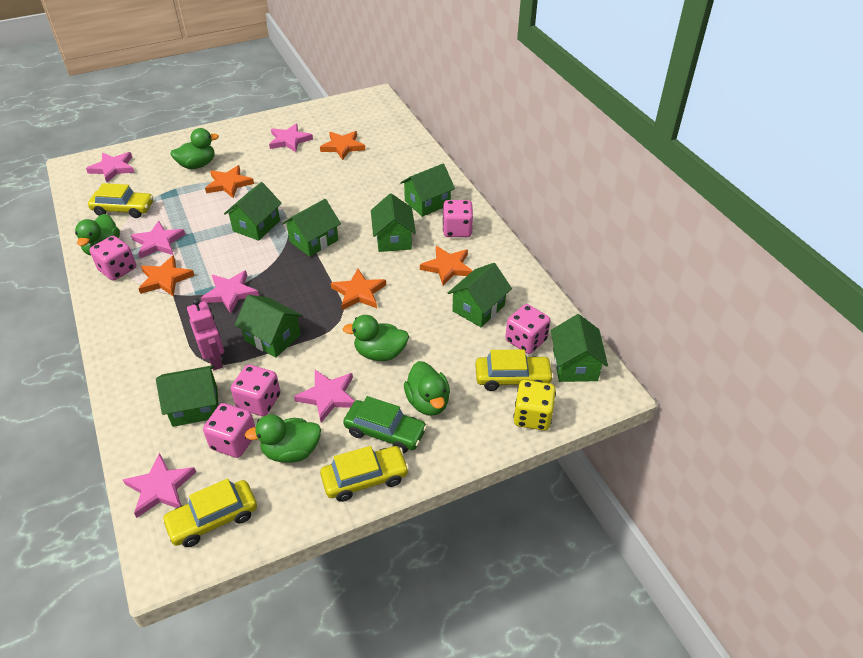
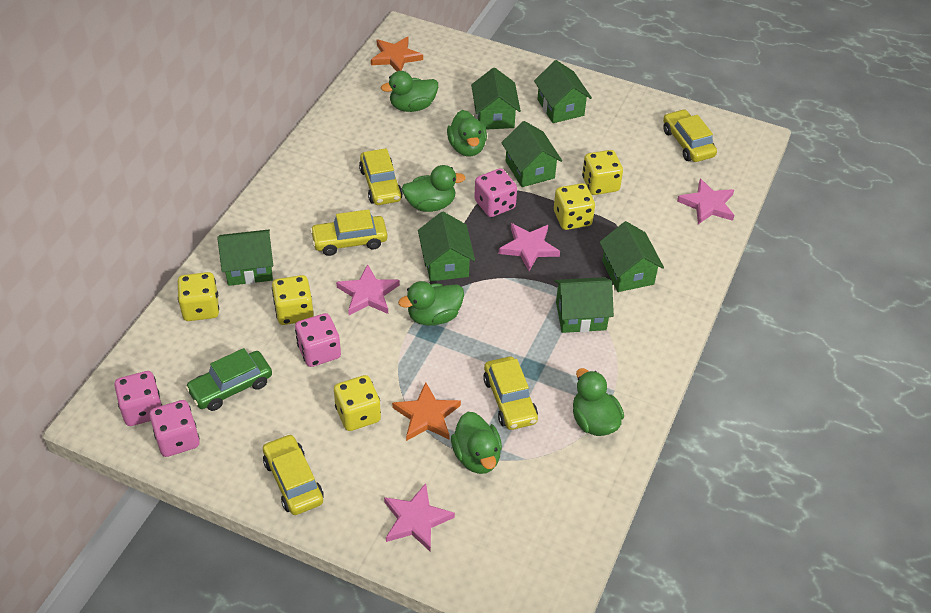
green duck: 5 -> 6
green house: 8 -> 7
orange star: 5 -> 2
pink dice: 5 -> 4
pink robot: 1 -> 0
pink star: 6 -> 4
yellow car: 4 -> 5
yellow dice: 1 -> 5

